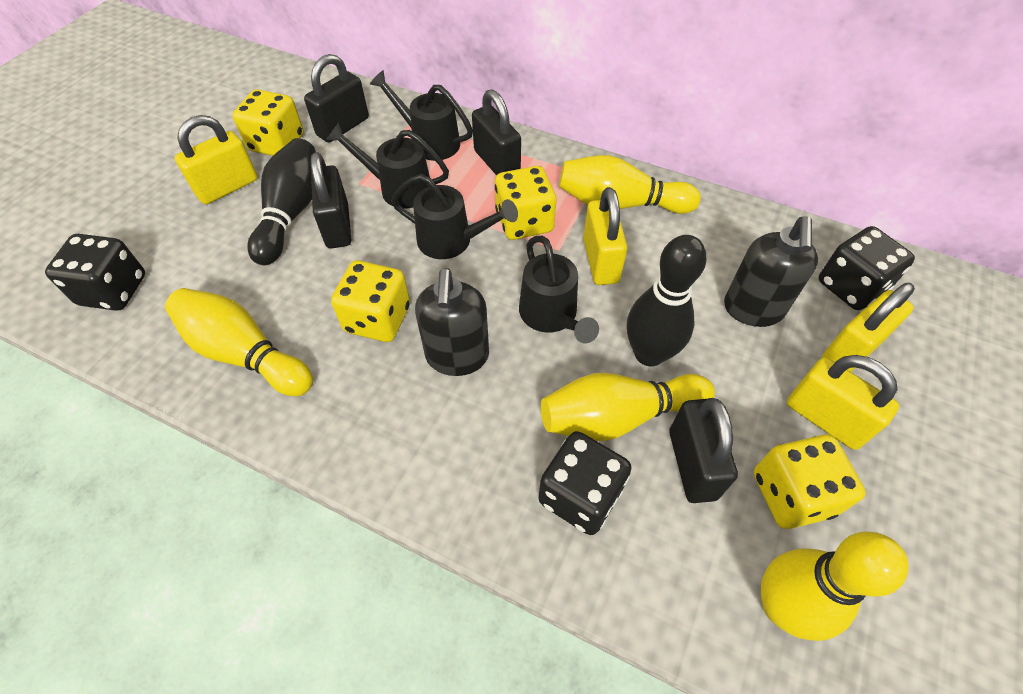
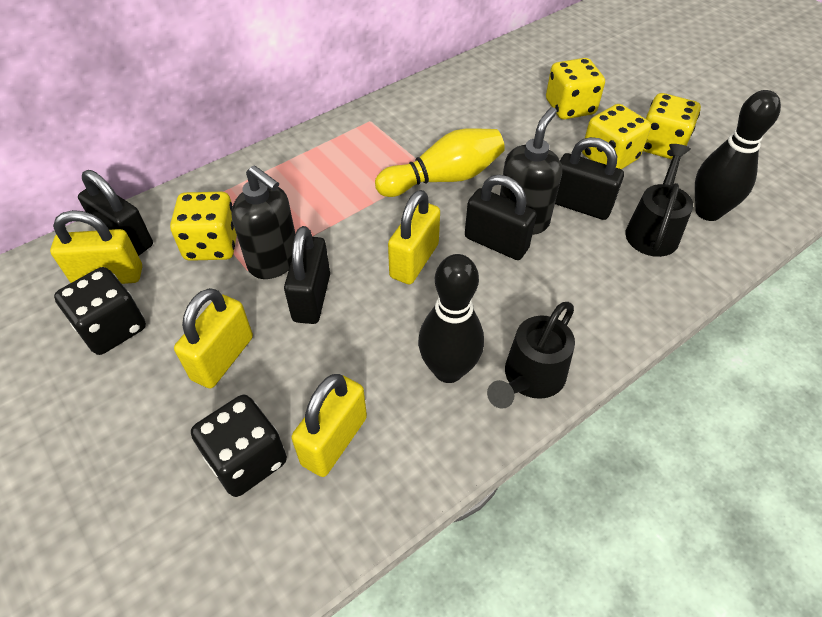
black dice: 3 -> 2
black watering can: 4 -> 2
yellow bowling pin: 4 -> 1

